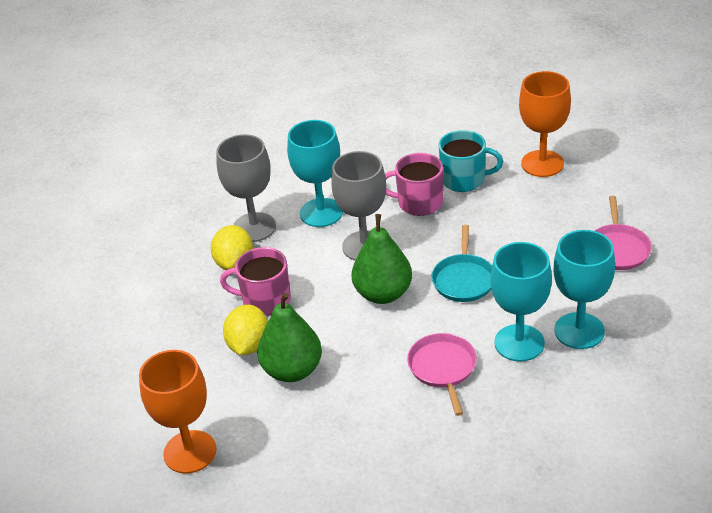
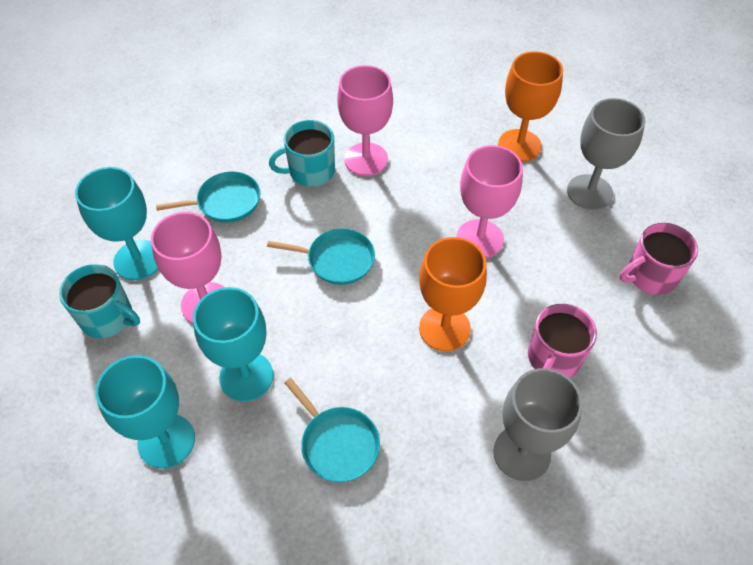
green pear: 2 -> 0
pink goblet: 0 -> 3
pink pan: 2 -> 0
turquoise mug: 1 -> 2
turquoise pan: 1 -> 3
yellow lemon: 2 -> 0

